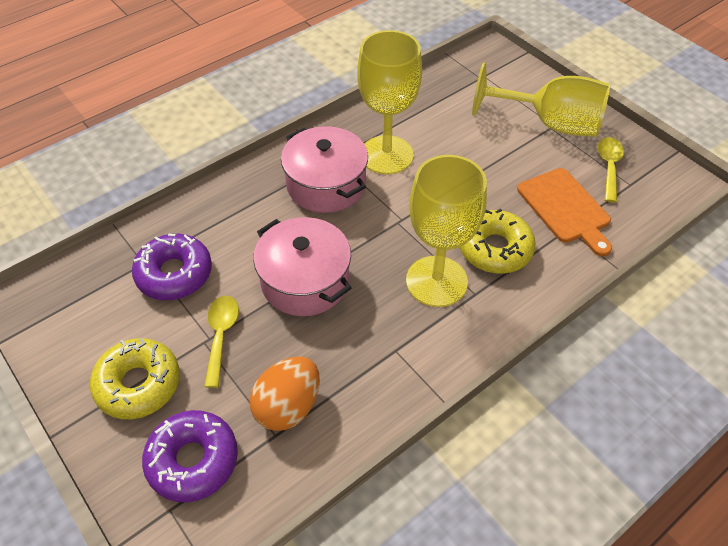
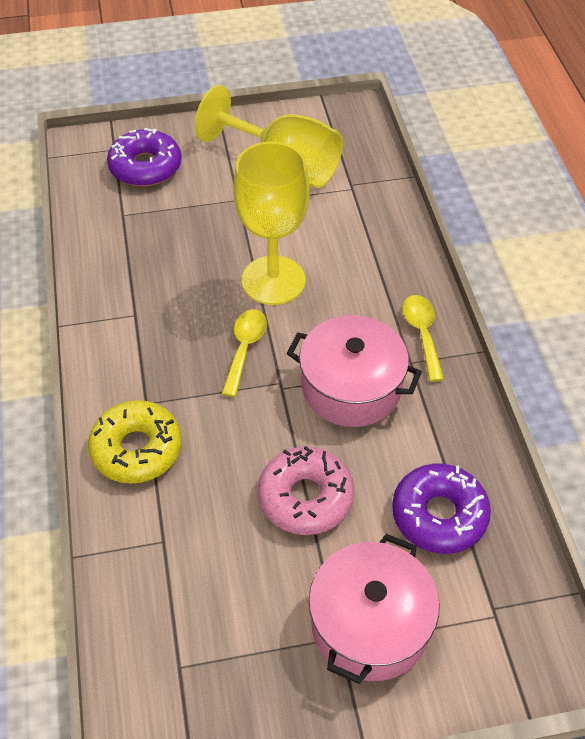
orange cutting board: 1 -> 0
orange egg: 1 -> 0
pink donut: 0 -> 1
yellow donut: 2 -> 1
yellow goblet: 3 -> 2

